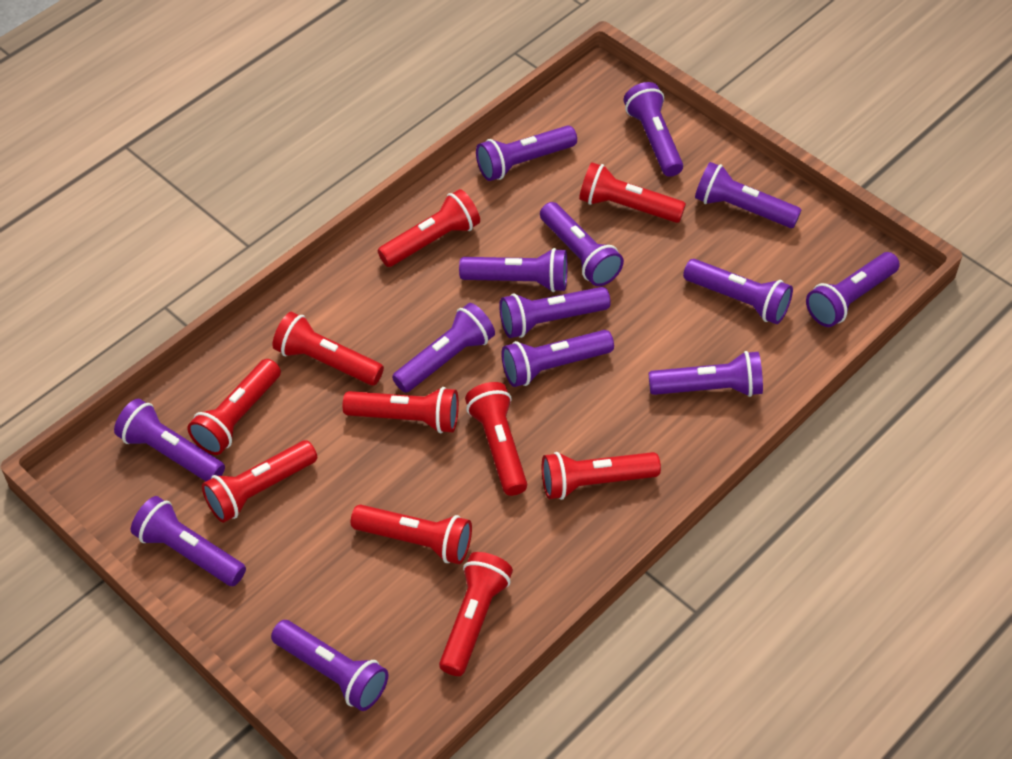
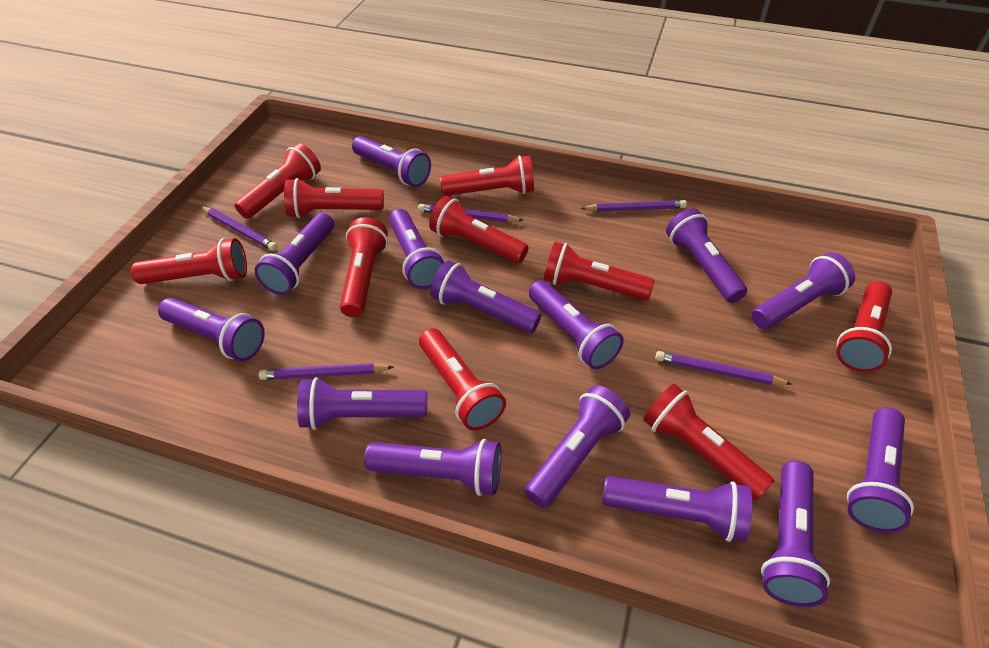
purple pencil: 0 -> 5

